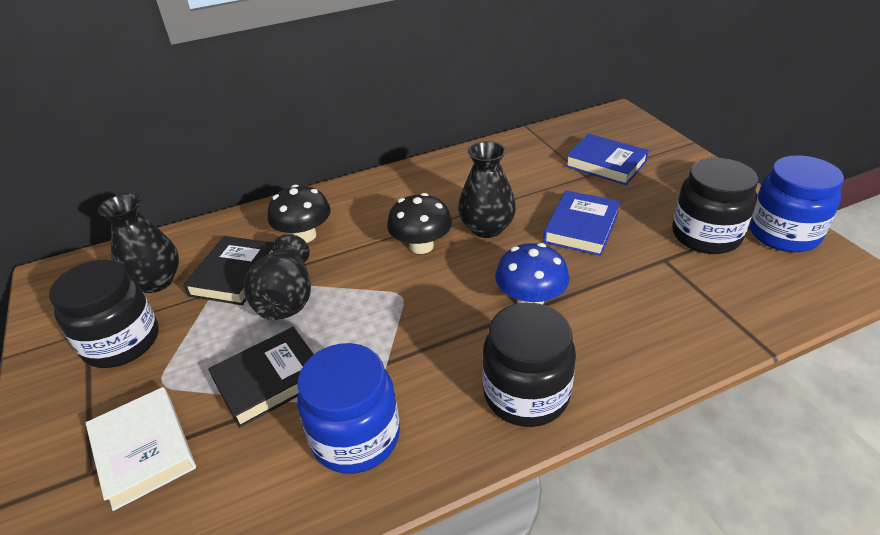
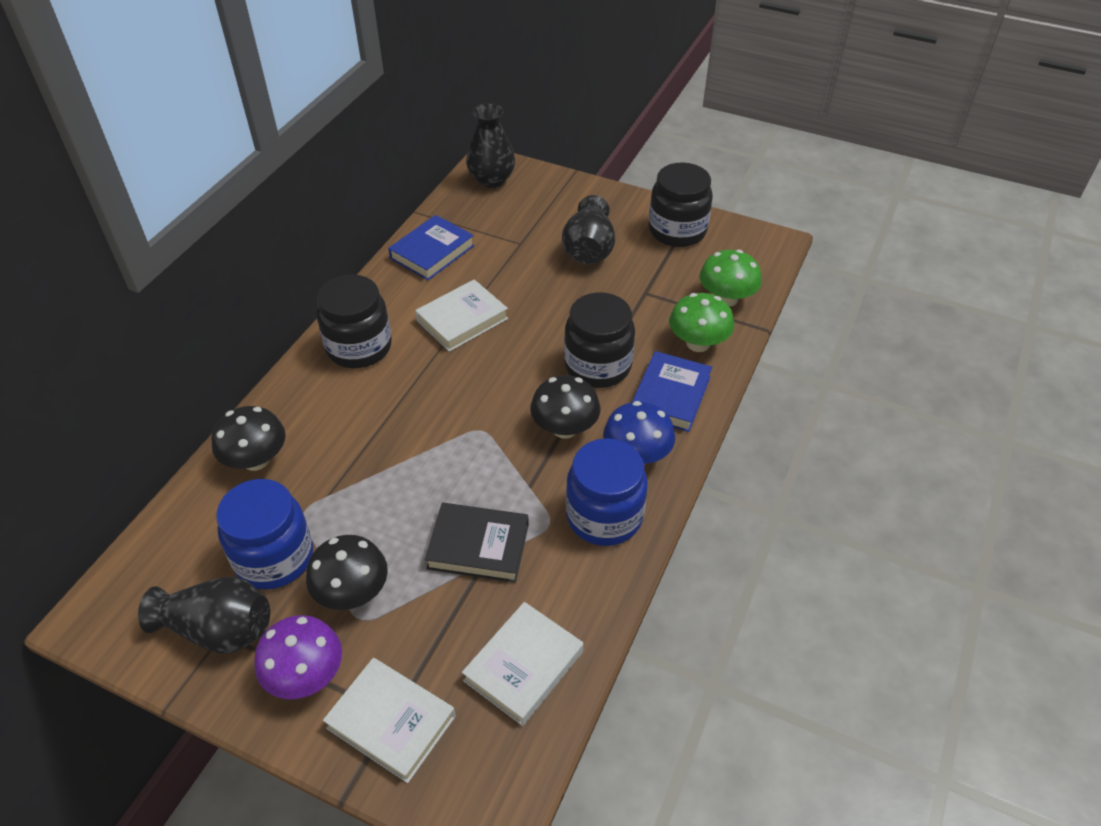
black book: 2 -> 1
black mushroom: 2 -> 3
green mushroom: 0 -> 2
purple mushroom: 0 -> 1
white book: 1 -> 3

